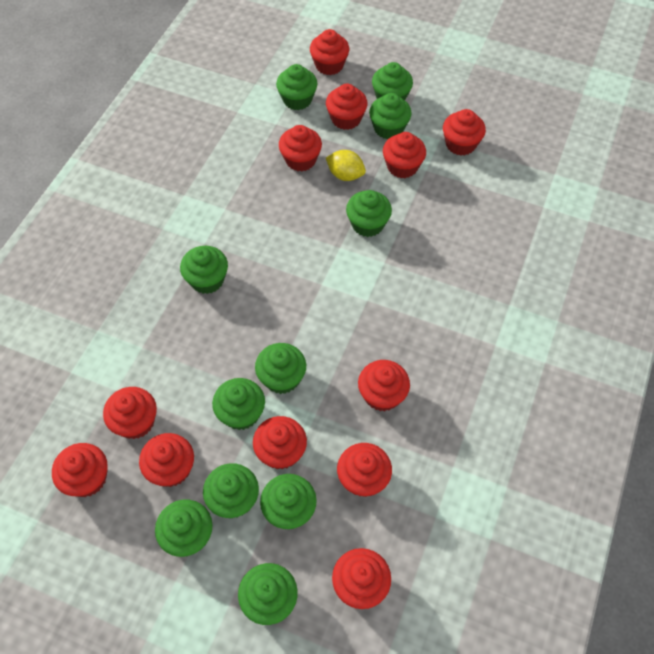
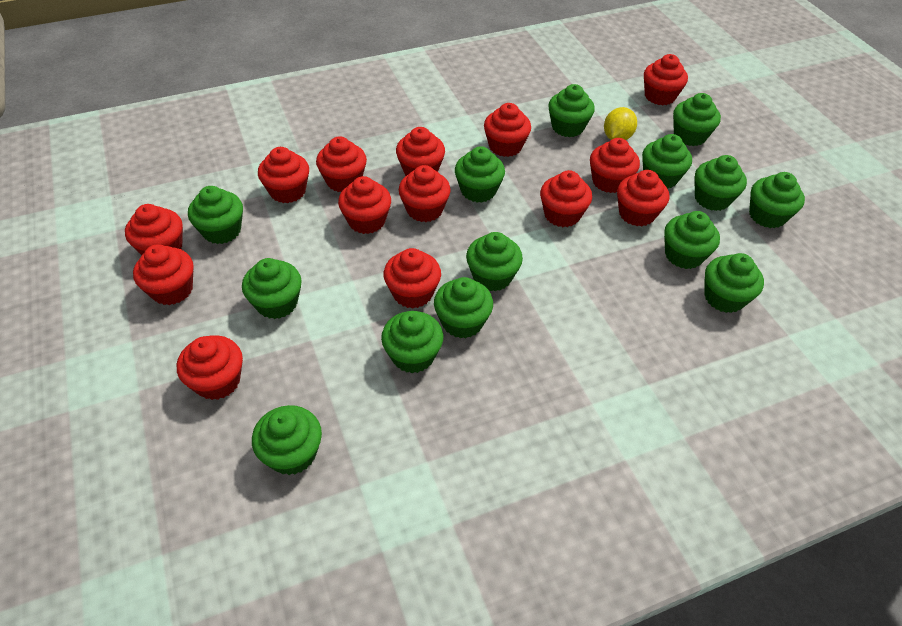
green cupcake: 11 -> 14
red cupcake: 12 -> 14

